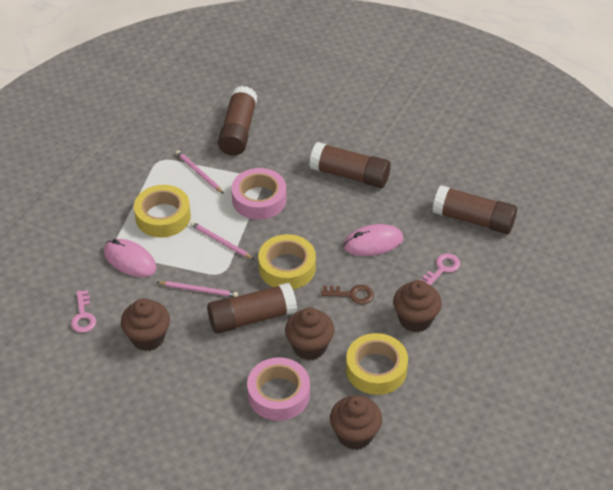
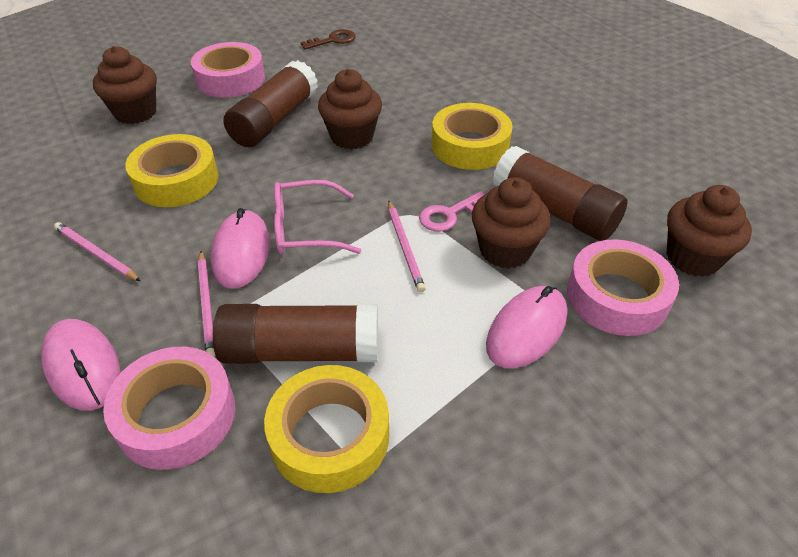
brown glue stick: 4 -> 3
pink glasses: 0 -> 1
pink key: 2 -> 1
pink mouse: 2 -> 3
pink tape: 2 -> 3

